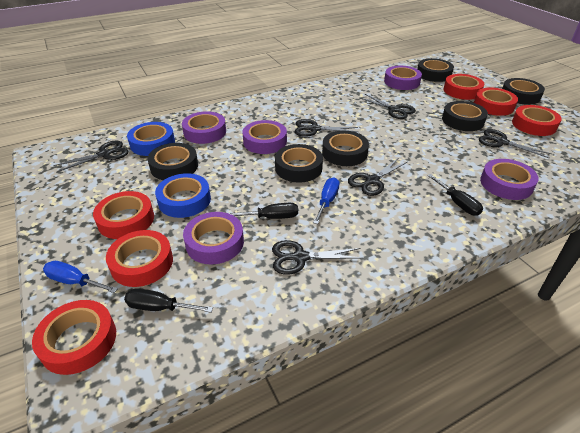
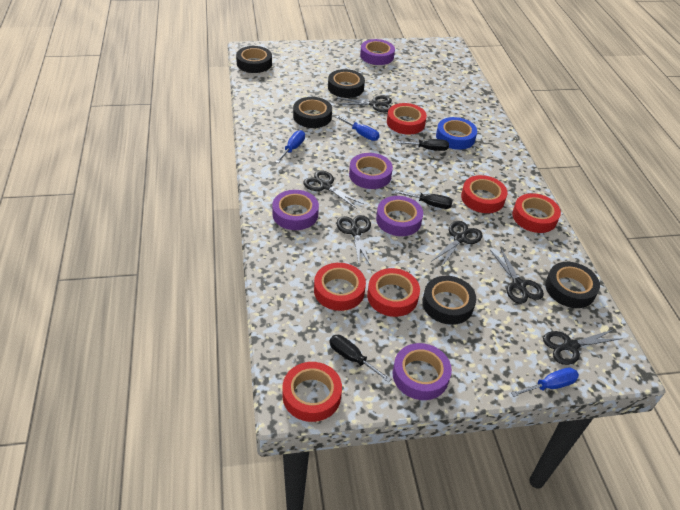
black tape: 6 -> 5
blue screwdriver: 2 -> 3
blue tape: 2 -> 1

